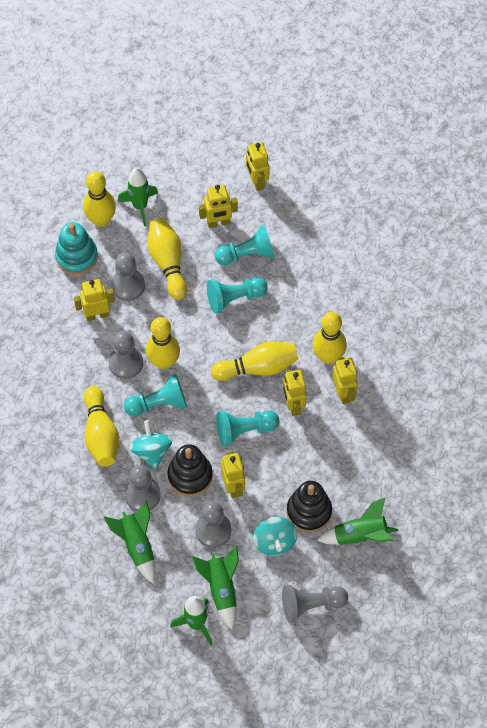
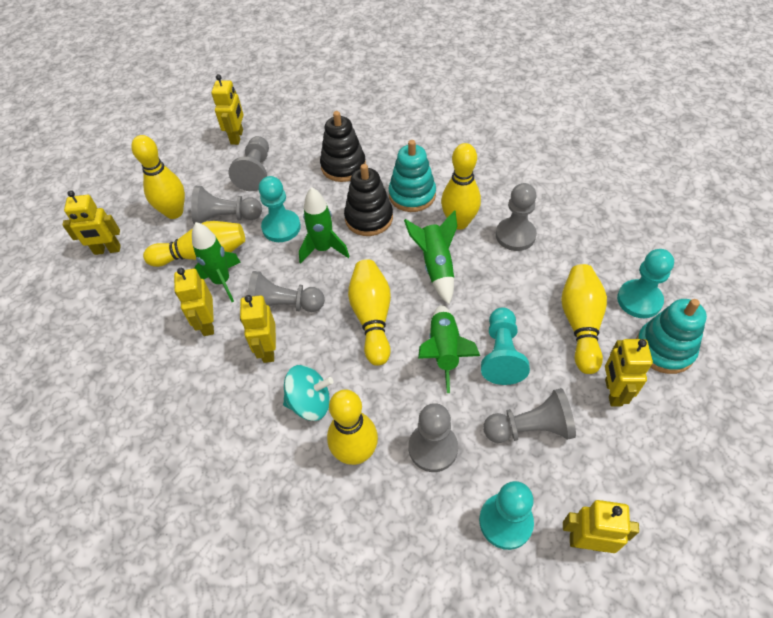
green rocket: 5 -> 4
grey pawn: 5 -> 6
turquoise spinning top: 2 -> 1
turquoise stacking toy: 1 -> 2

